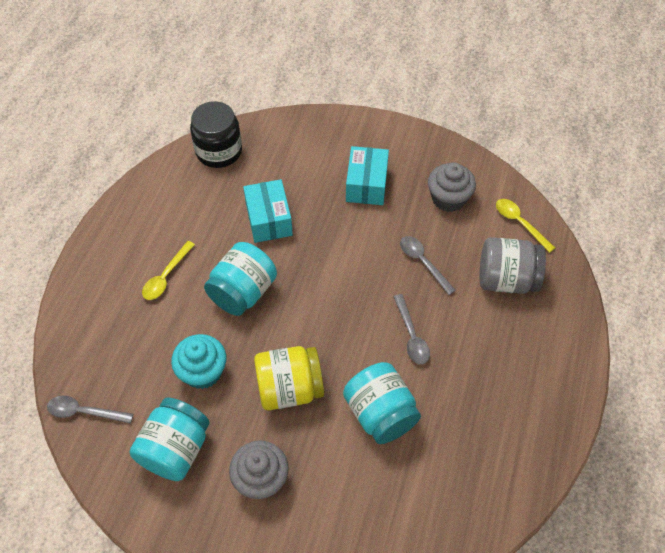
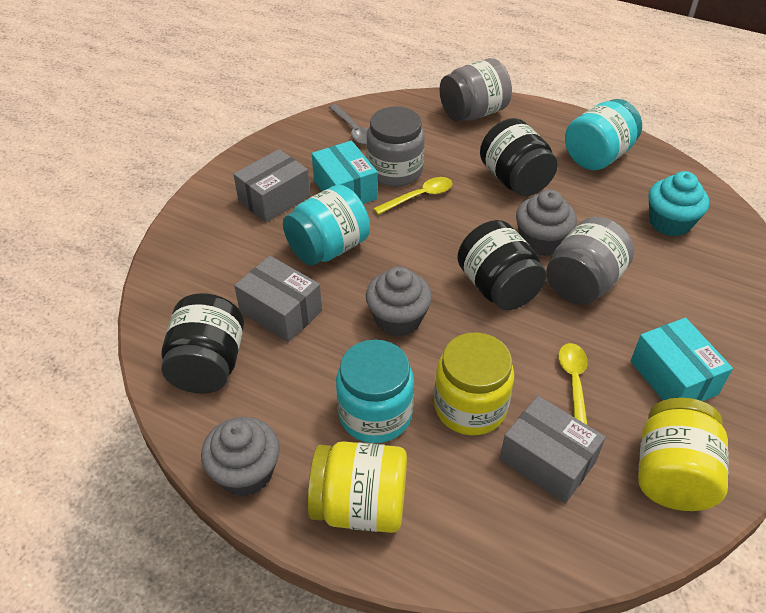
black jar: 1 -> 3
grey box: 0 -> 3
grey cupcake: 2 -> 3
grey jar: 1 -> 3
grey spoon: 3 -> 1
yellow jar: 1 -> 3

